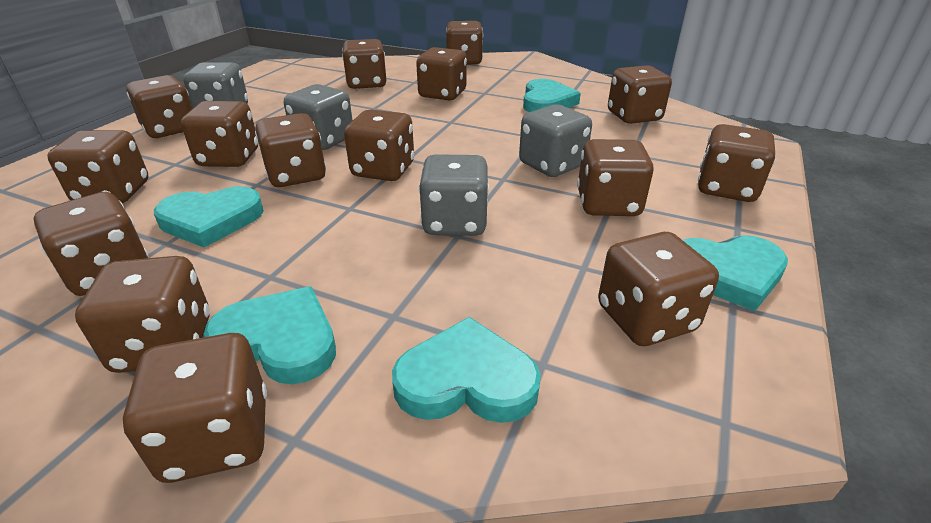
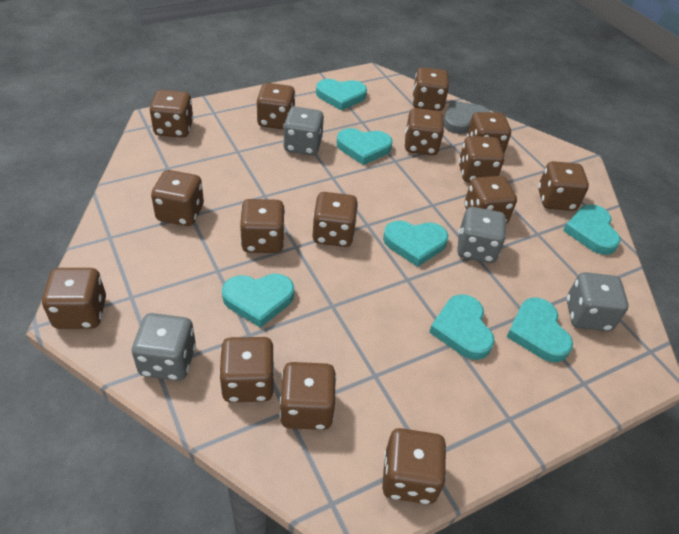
grey heart: 0 -> 1
turquoise heart: 5 -> 7

